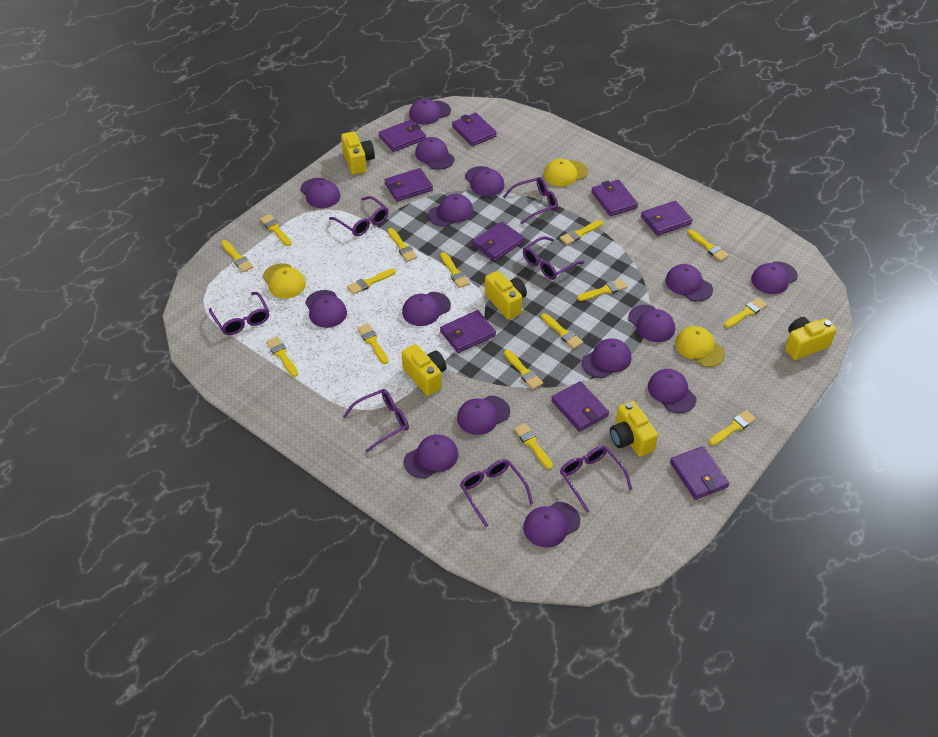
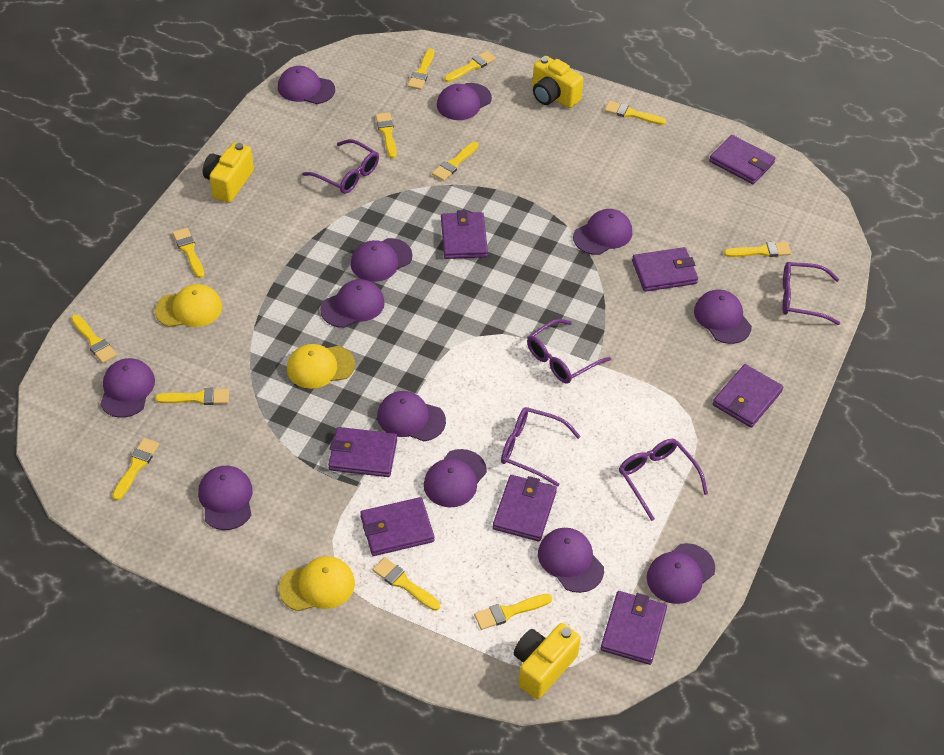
purple cap: 15 -> 12
purple glasses: 7 -> 5
purple wallet: 9 -> 8
yellow brush: 15 -> 12
yellow camera: 5 -> 3

